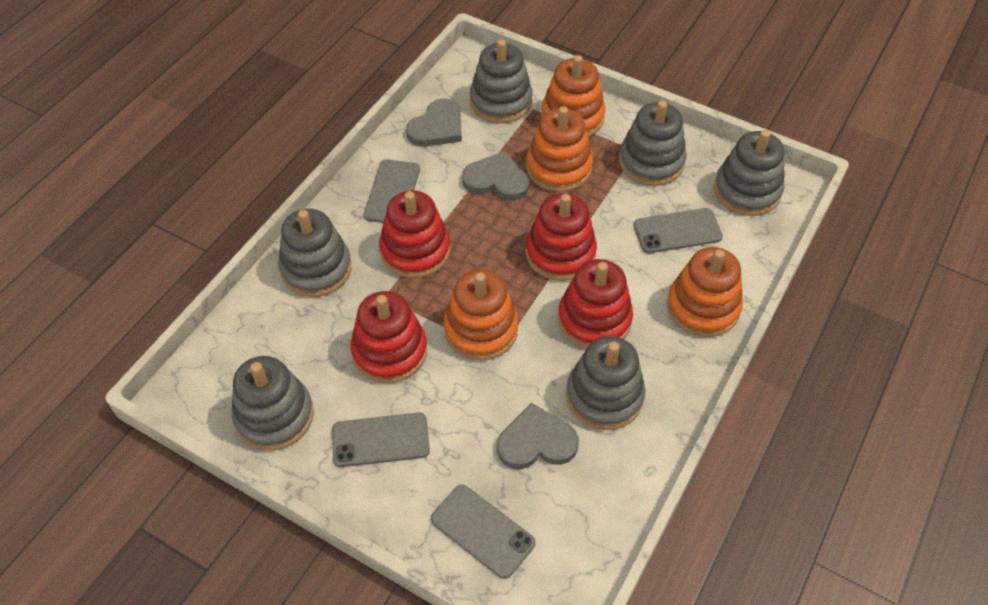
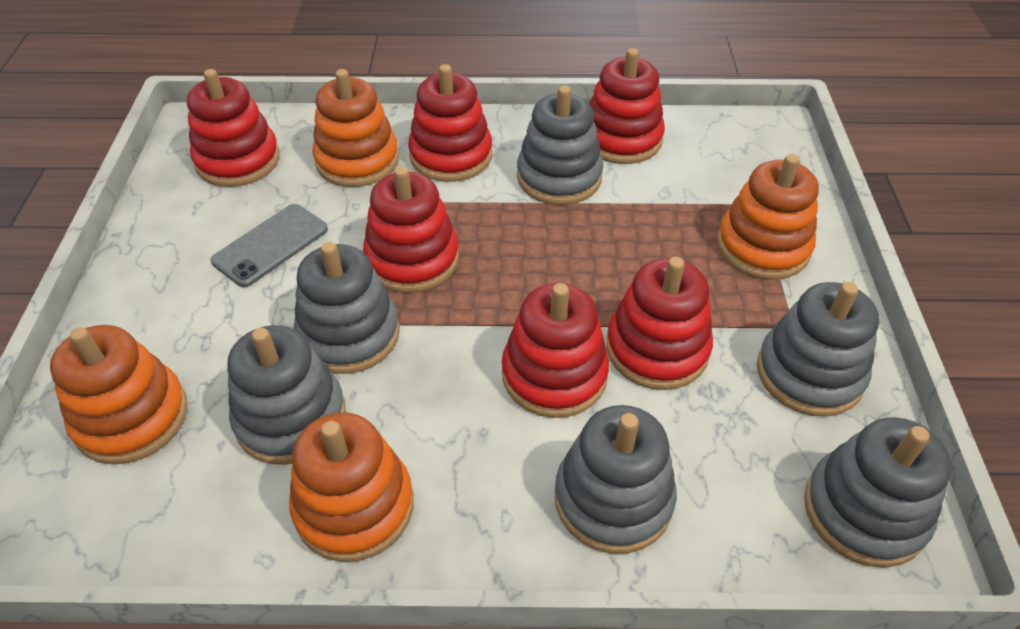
grey heart: 3 -> 0
grey phone: 4 -> 1
red stacking toy: 4 -> 6

